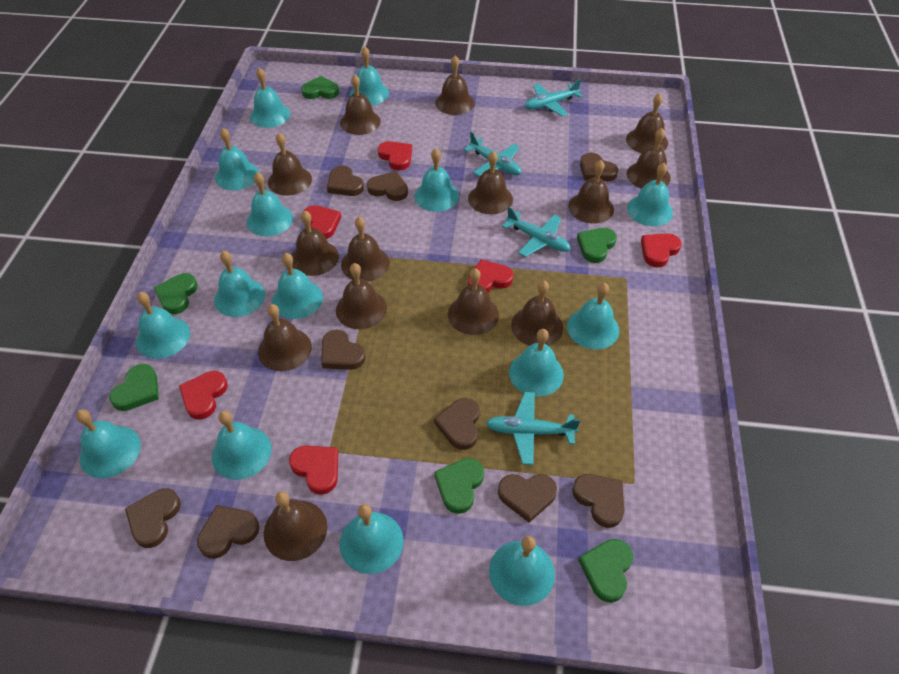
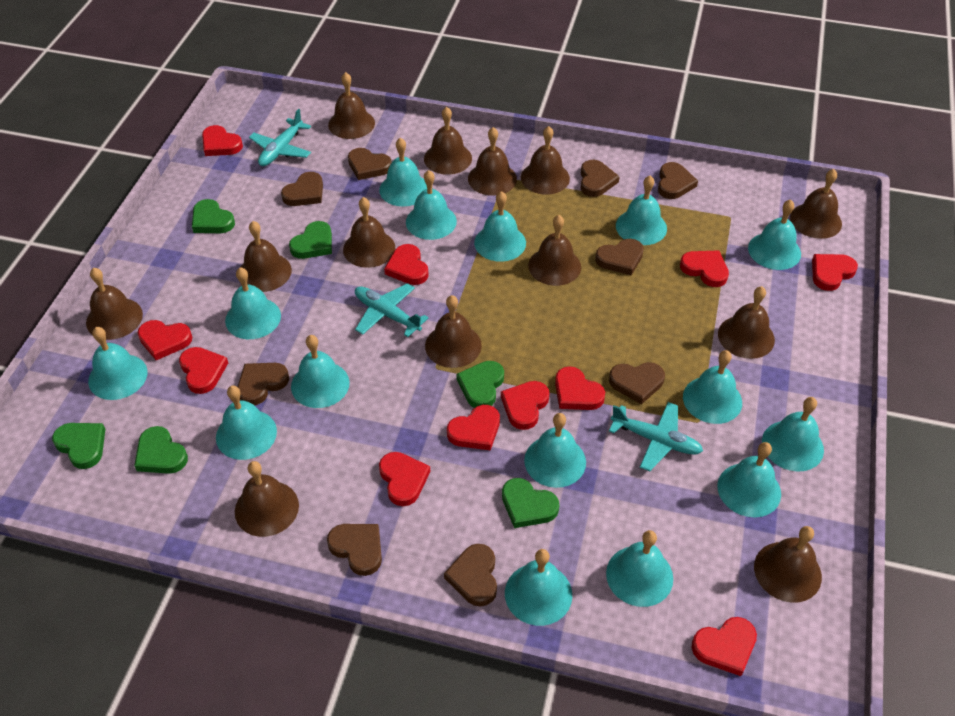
brown bell: 14 -> 13
red heart: 6 -> 11
turquoise plane: 4 -> 3

